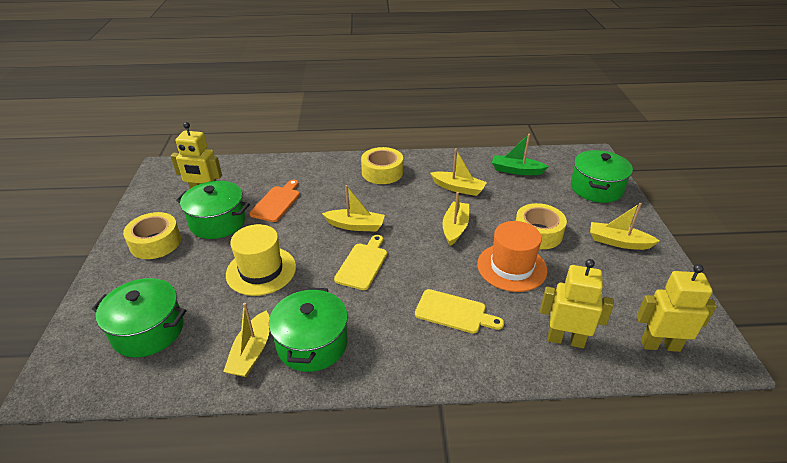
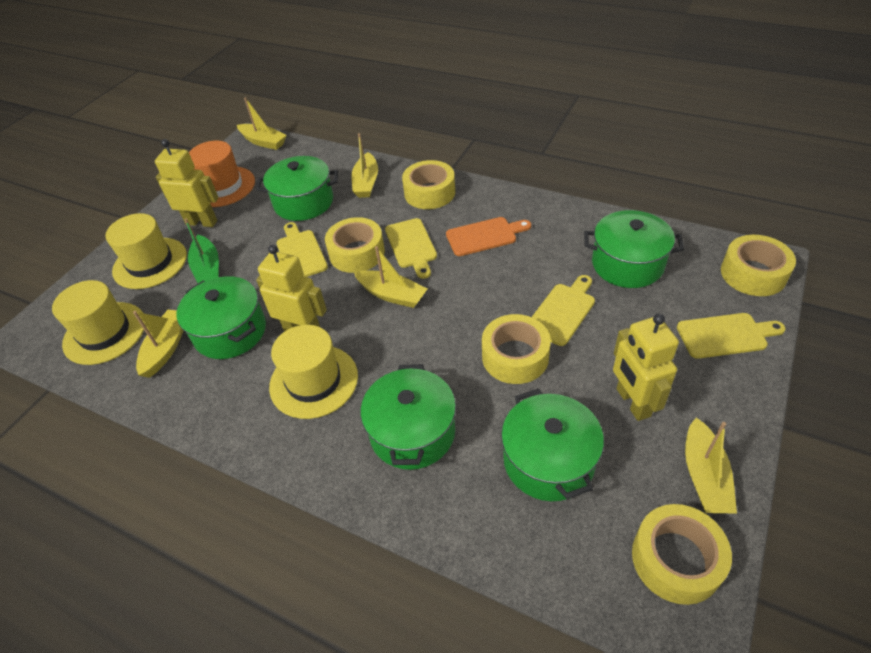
green pot: 4 -> 5
yellow cutting board: 2 -> 4
yellow hat: 1 -> 3
yellow tape: 3 -> 5

